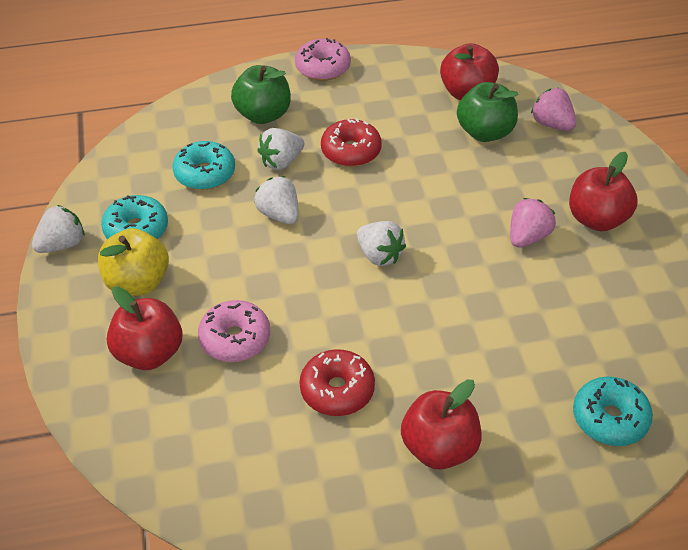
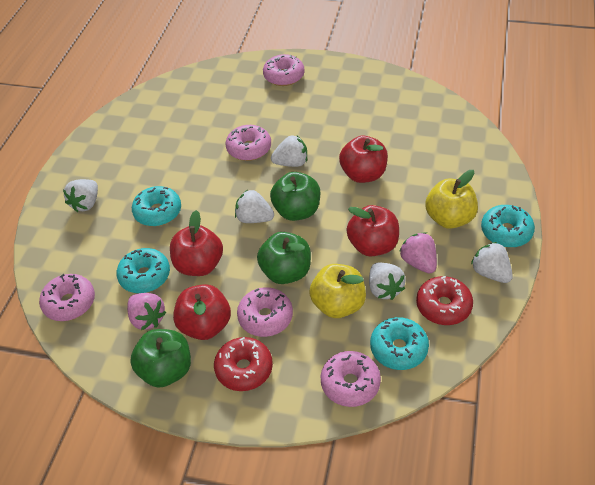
green apple: 2 -> 3
pink donut: 2 -> 5
turquoise donut: 3 -> 4
white strawberry: 4 -> 5
yellow apple: 1 -> 2

